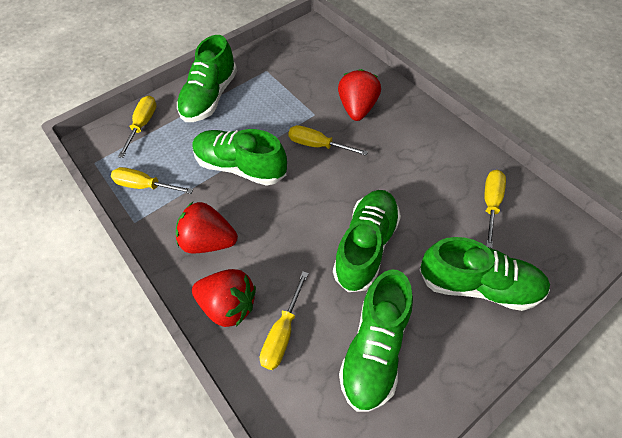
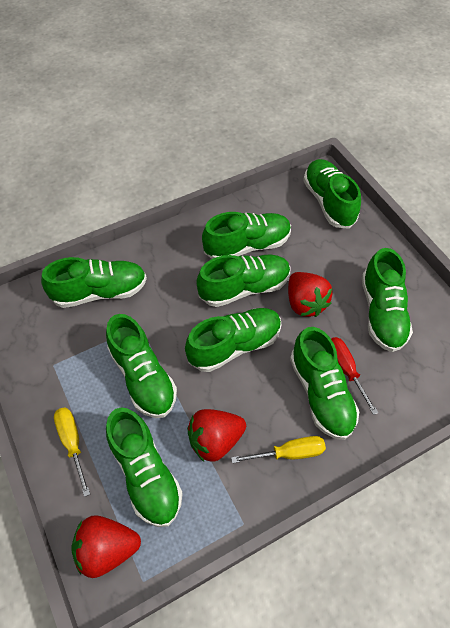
green shoe: 5 -> 9
red screwdriver: 0 -> 1
yellow screwdriver: 5 -> 2

